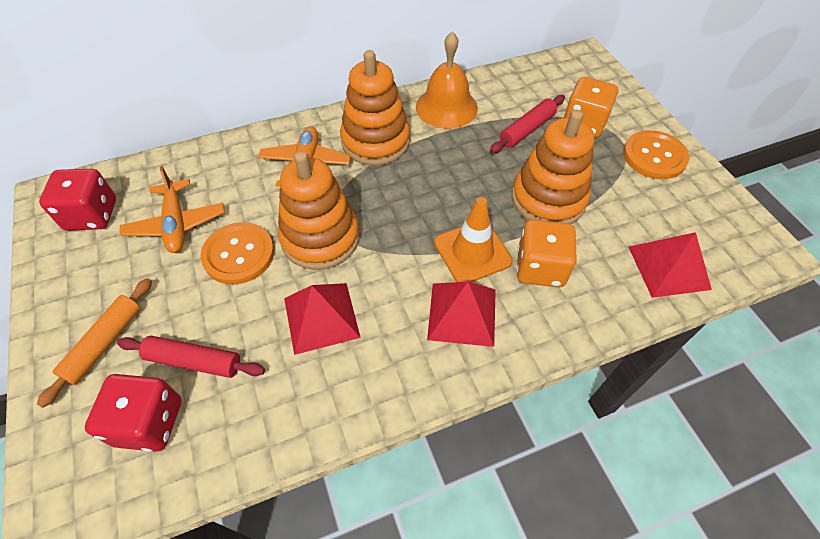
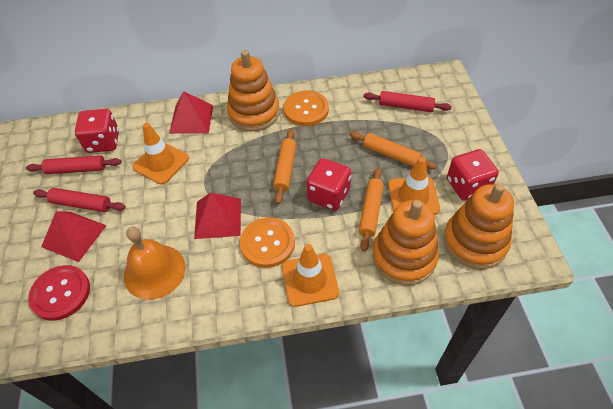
orange dice: 2 -> 0
orange plane: 2 -> 0
orange rolling pin: 1 -> 3
orange traffic cone: 1 -> 3
red button: 0 -> 1
red dice: 2 -> 3
red rolling pin: 2 -> 3

